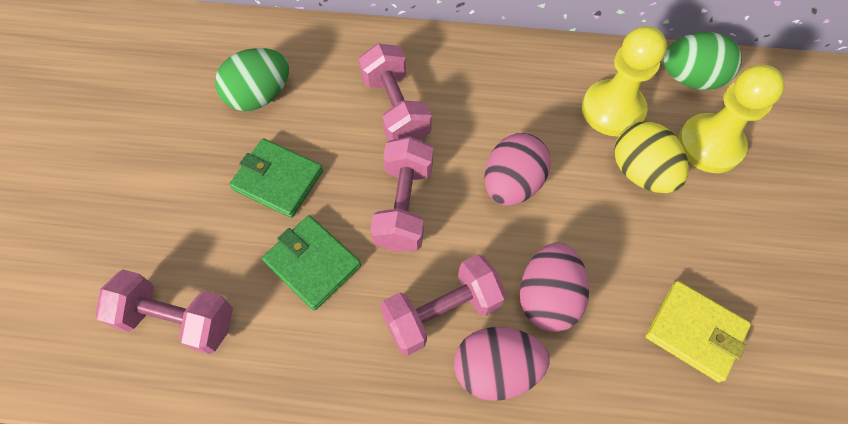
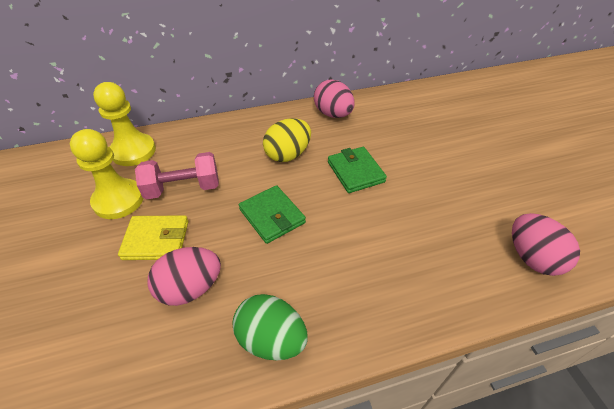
green egg: 2 -> 1
pink dumbbell: 4 -> 1

